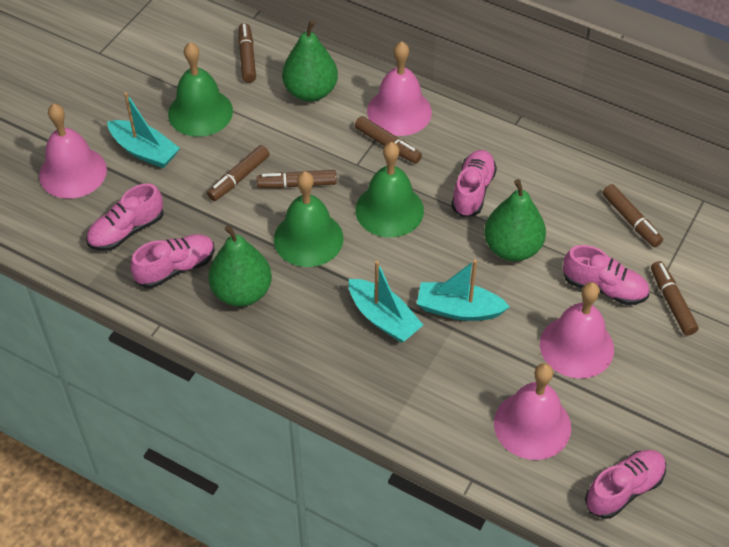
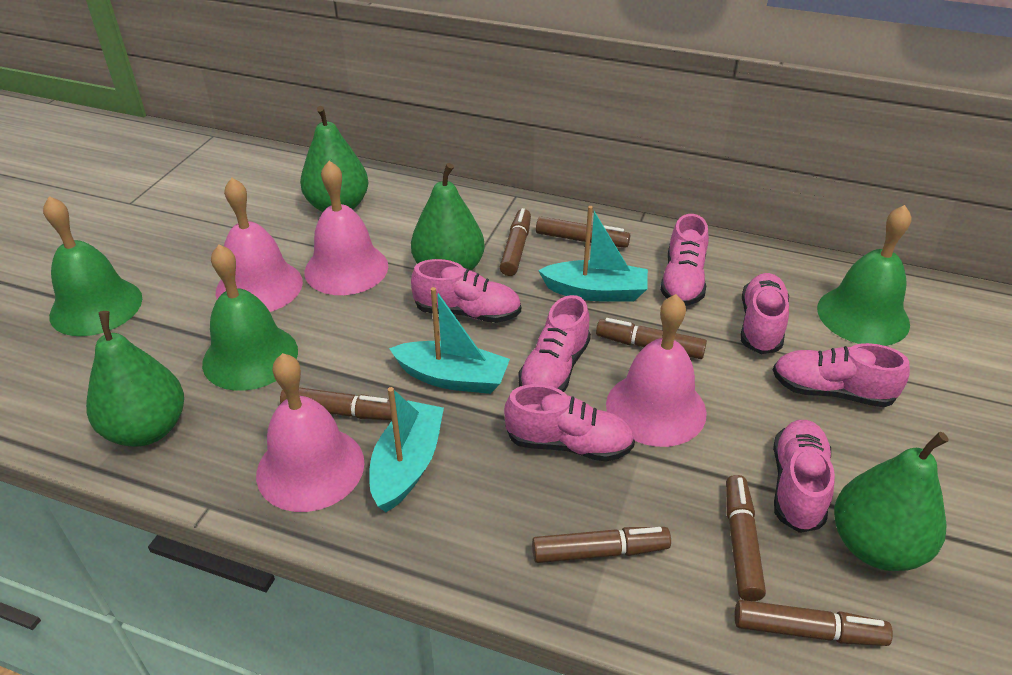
brown marker: 6 -> 7
green pear: 3 -> 4
pink shoe: 5 -> 7

